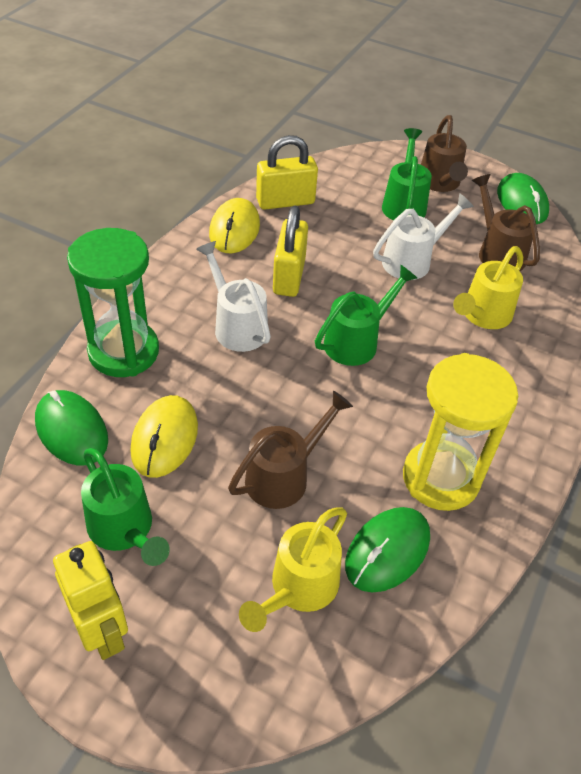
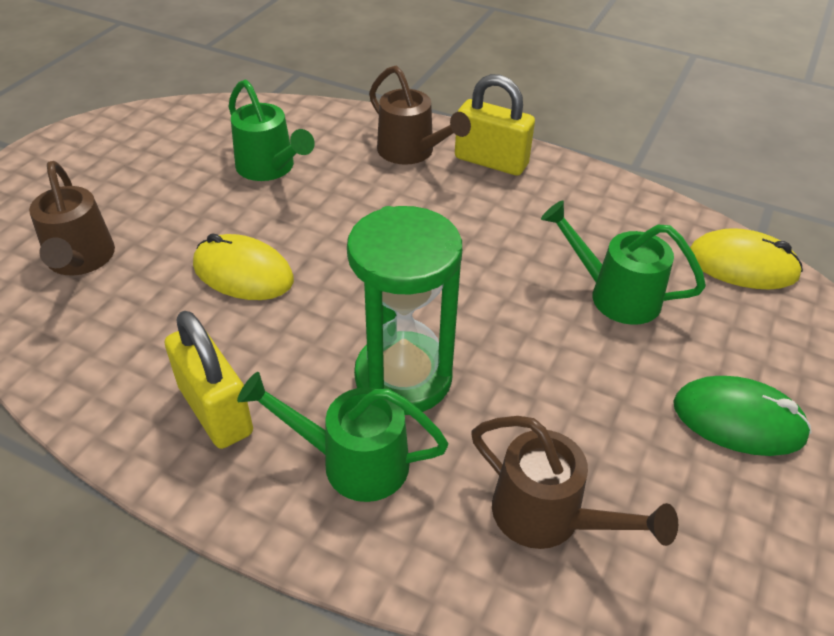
green mouse: 3 -> 1
white watering can: 2 -> 0
yellow hourglass: 1 -> 0
yellow robot: 1 -> 0
yellow watering can: 2 -> 0

